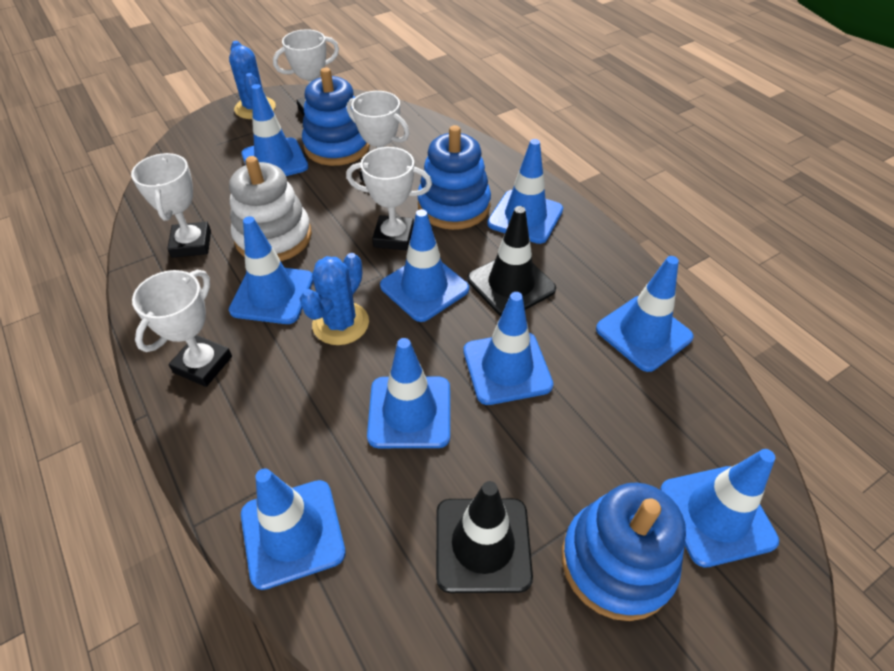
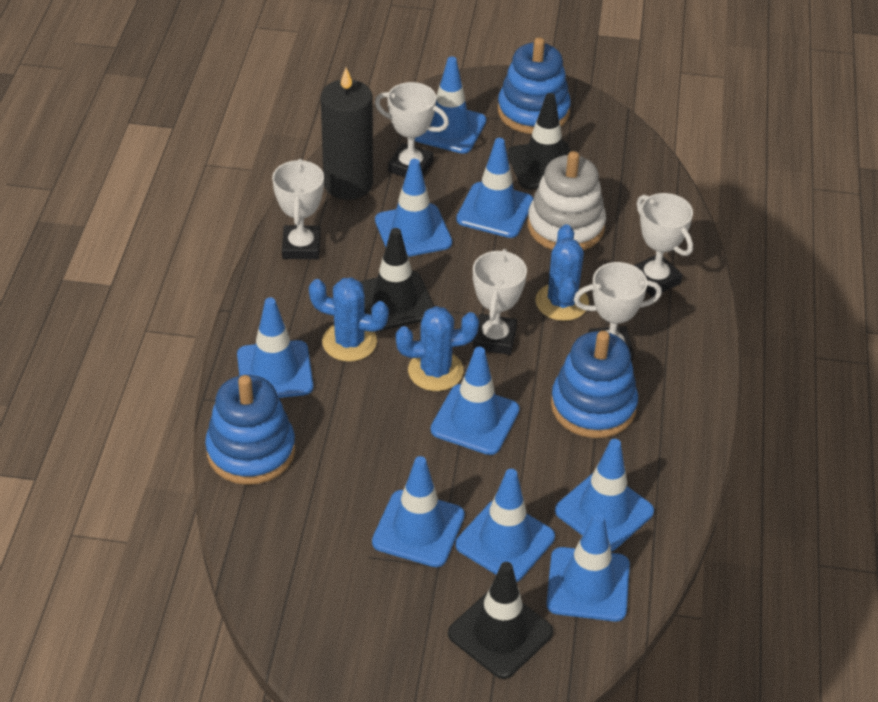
black candle: 0 -> 1
black traffic cone: 2 -> 3
blue cactus: 2 -> 3

